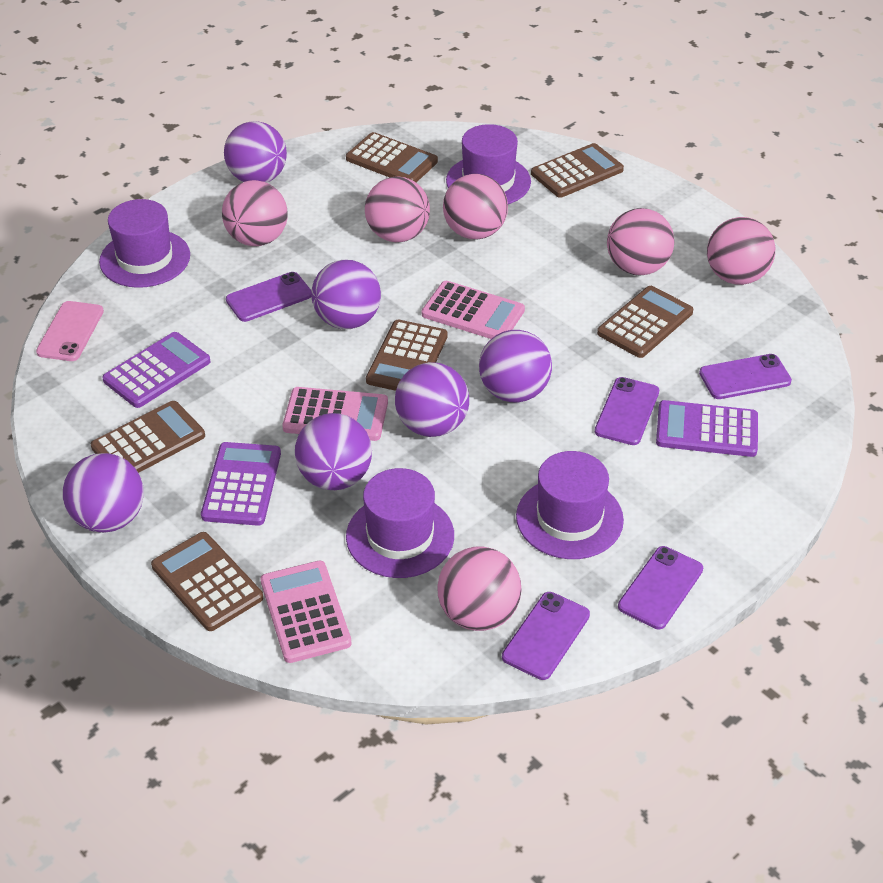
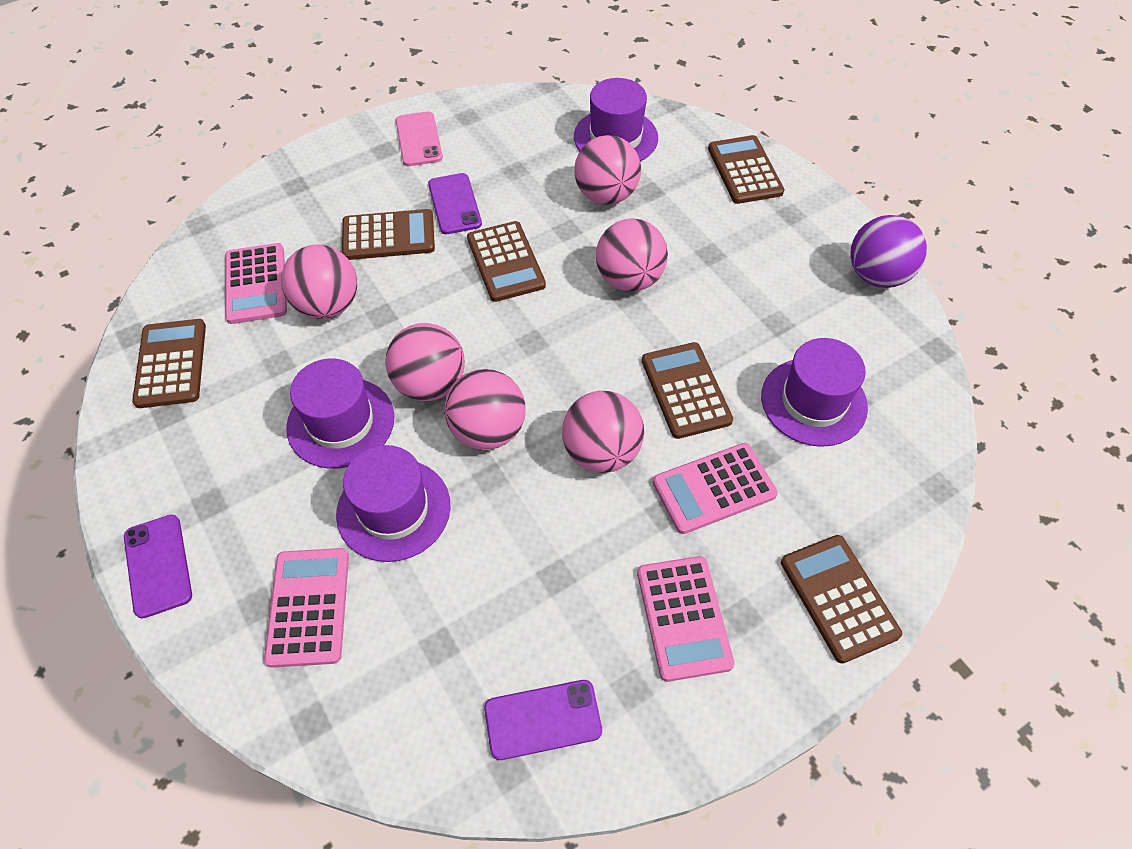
pink calculator: 3 -> 4
purple ball: 6 -> 1
purple calculator: 3 -> 0
purple phone: 5 -> 3

